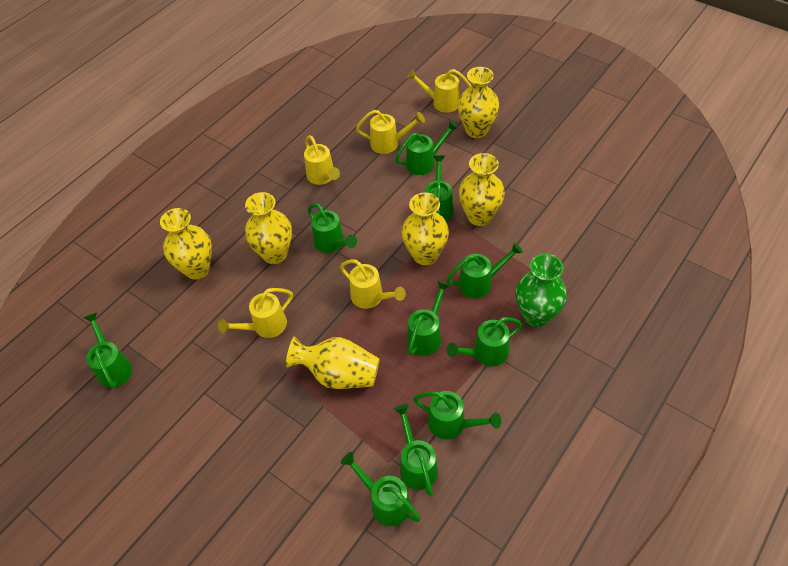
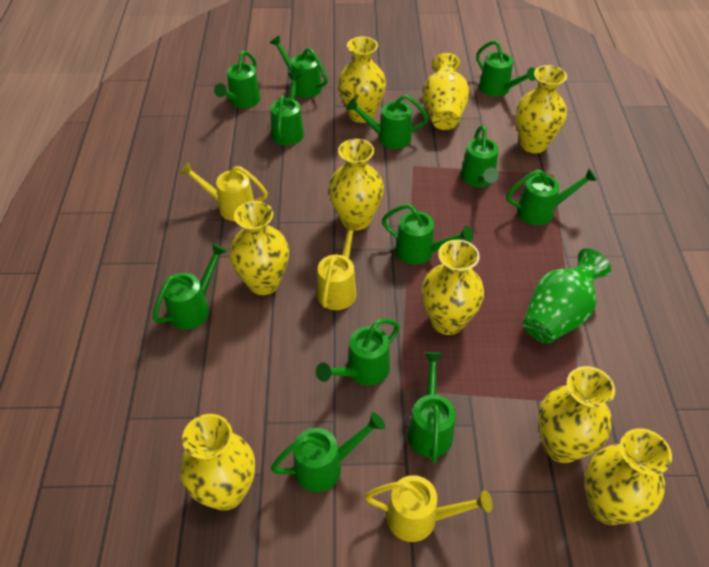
green watering can: 10 -> 12
yellow vase: 6 -> 9
yellow watering can: 5 -> 3

